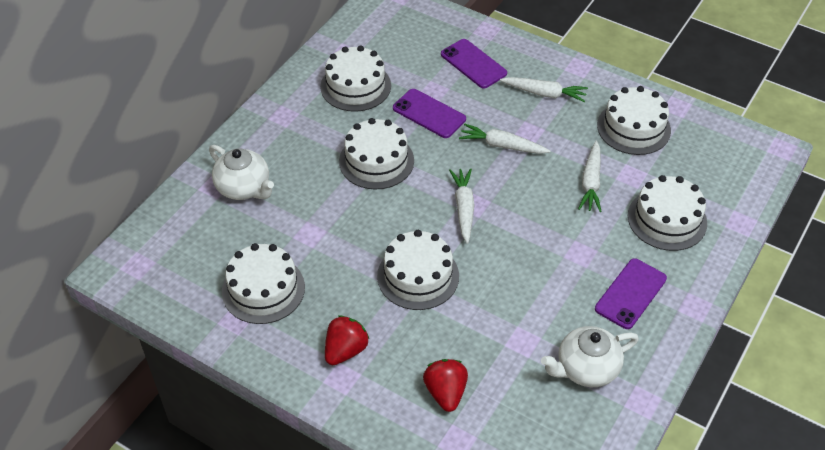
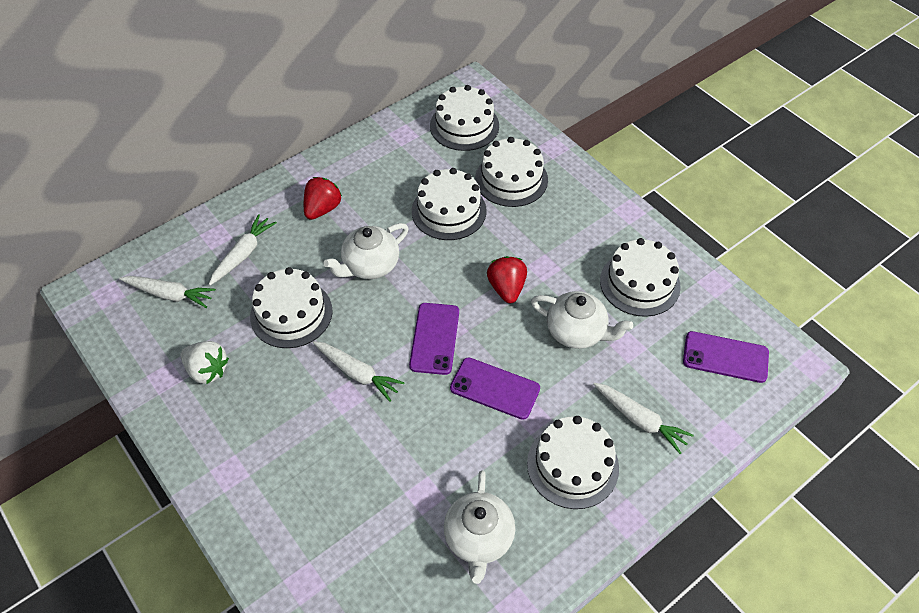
white strawberry: 0 -> 1
white teapot: 2 -> 3

